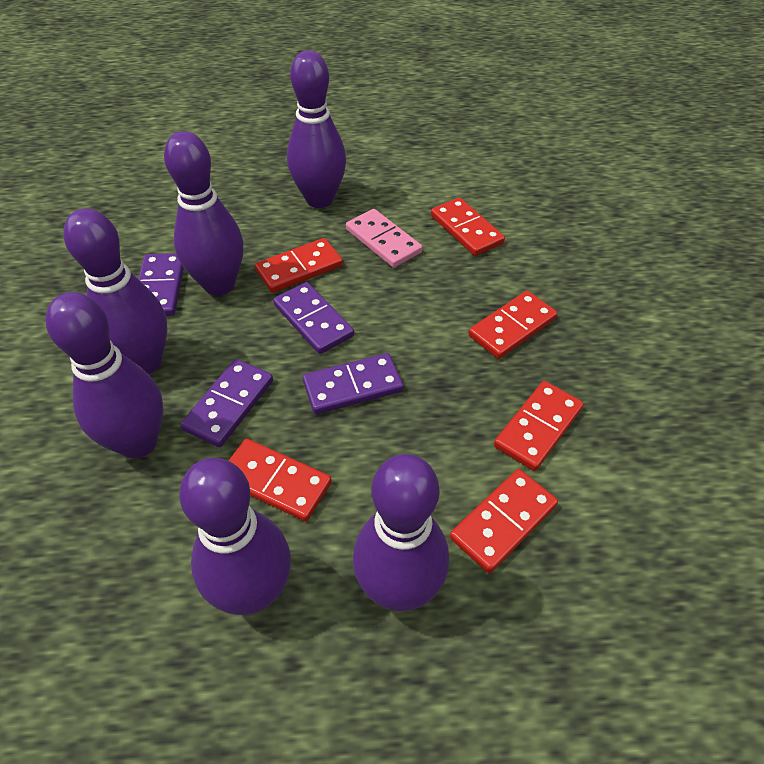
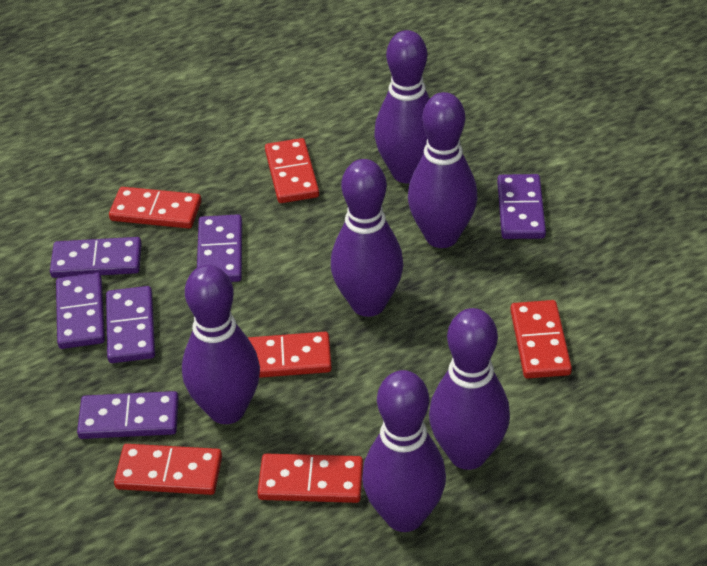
pink domino: 1 -> 0
purple domino: 4 -> 6

